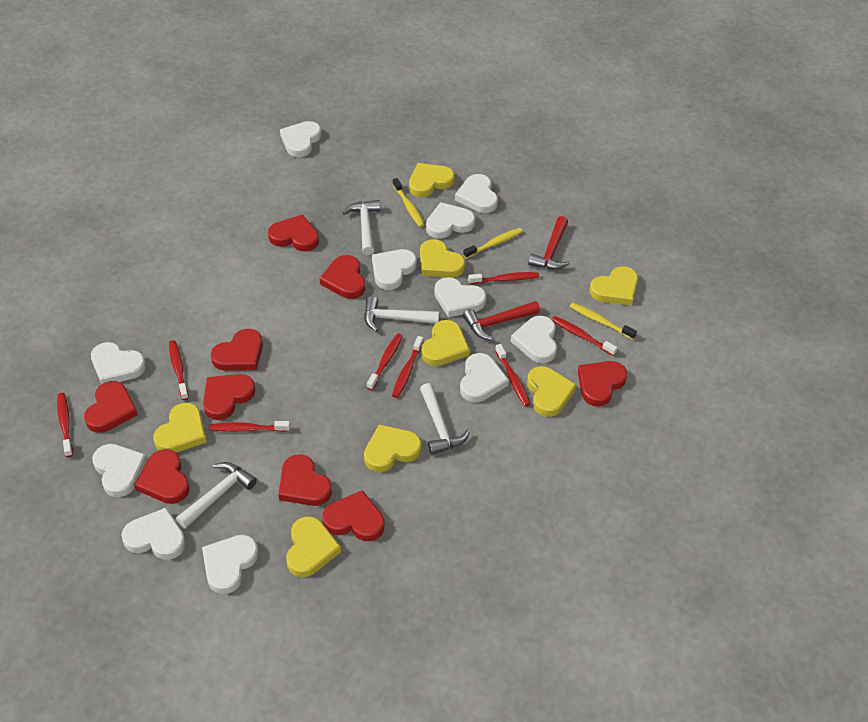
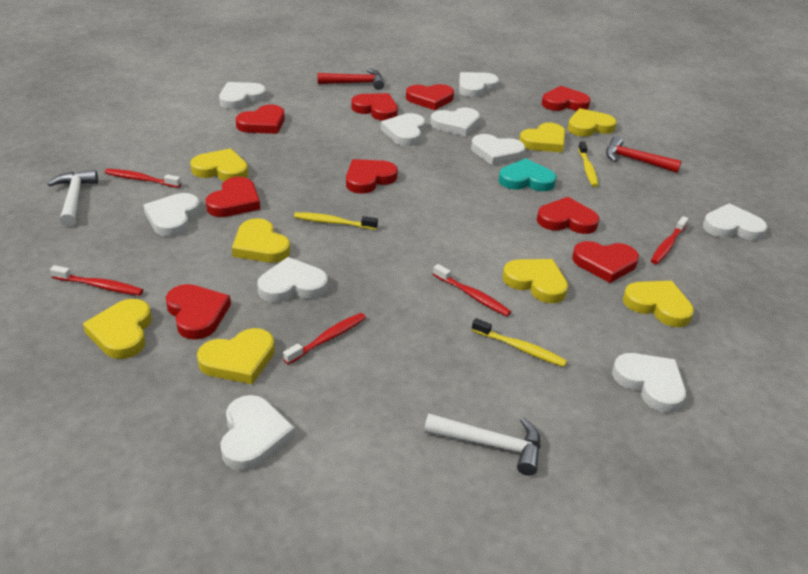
red toothbrush: 8 -> 5
turquoise heart: 0 -> 1
white hammer: 4 -> 2
white heart: 11 -> 10

